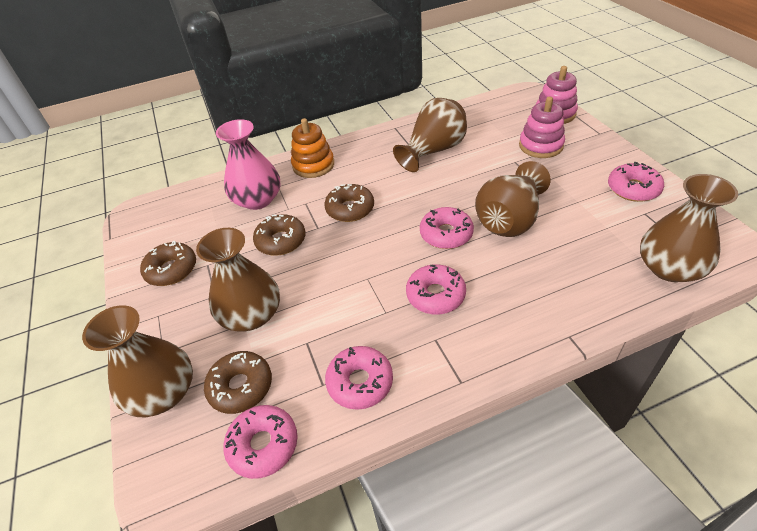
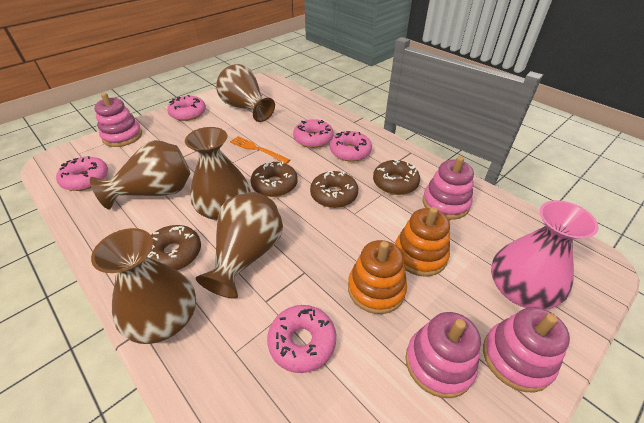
orange fork: 0 -> 1
orange stacking toy: 1 -> 2
pink stacking toy: 2 -> 4

